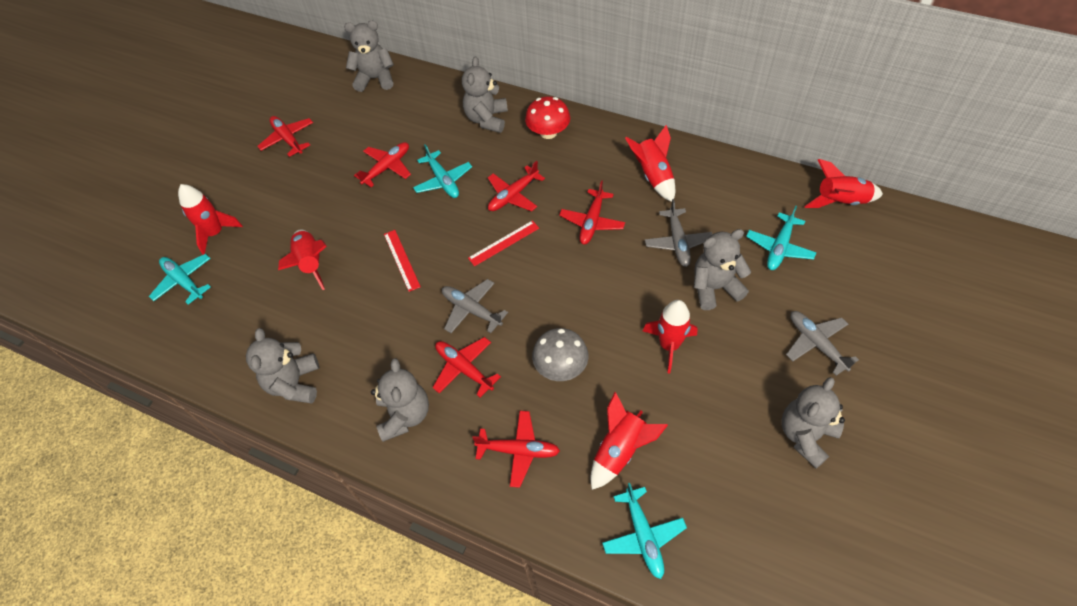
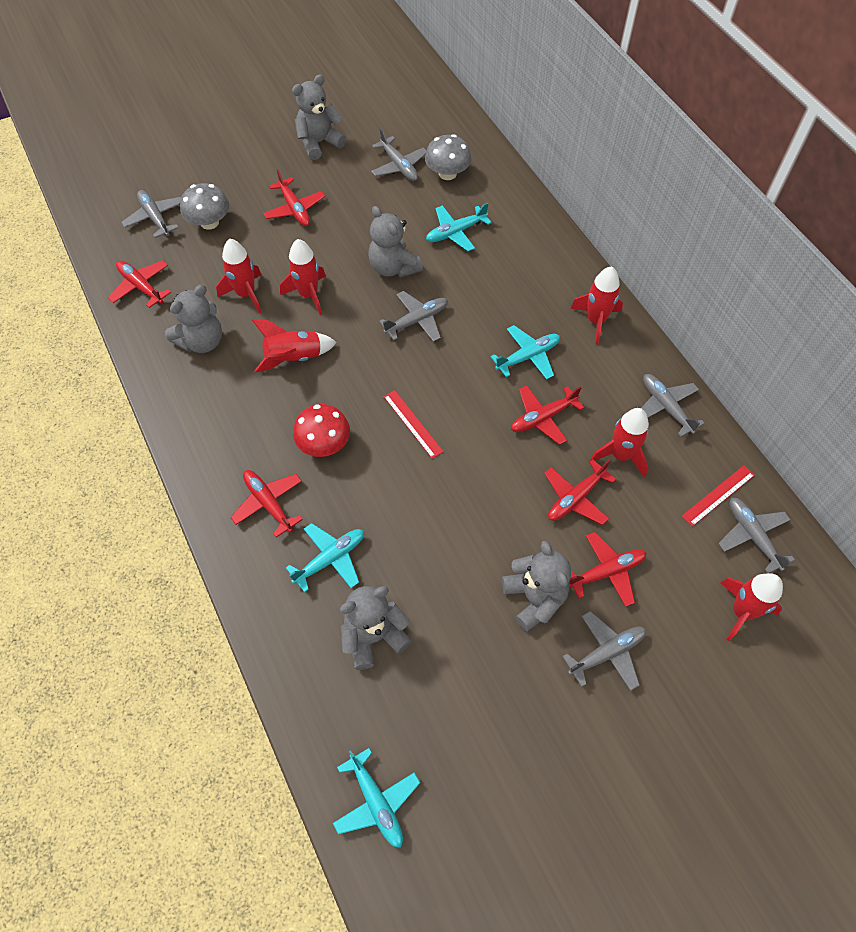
grey mushroom: 1 -> 2
grey plane: 3 -> 6
grey teddy bear: 6 -> 5

